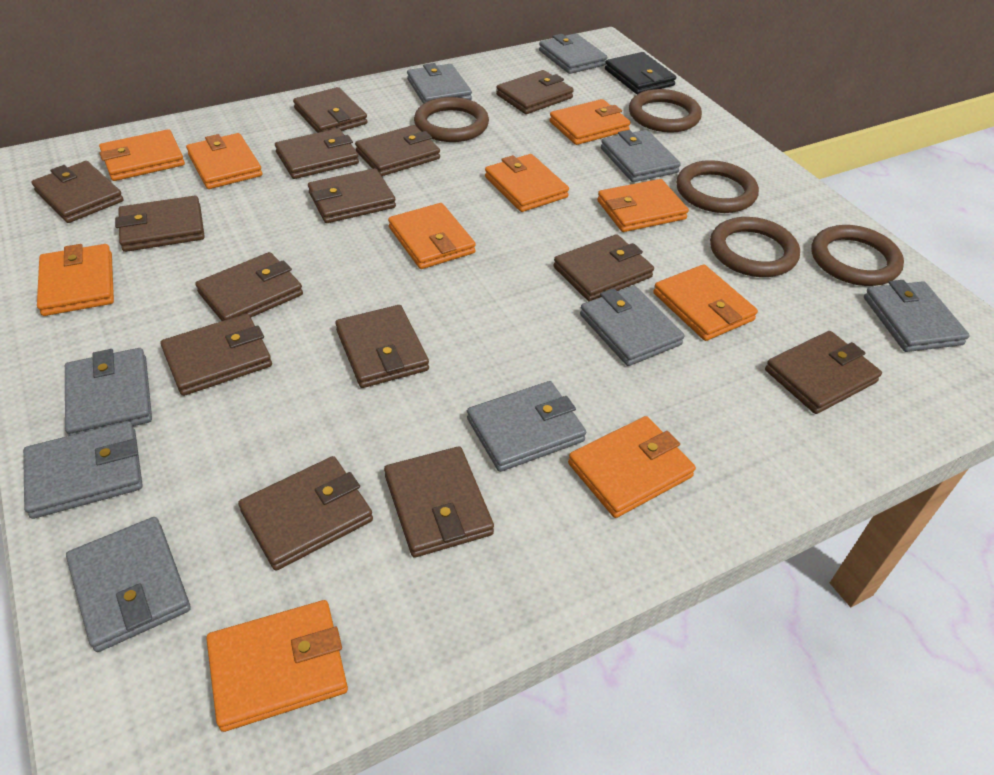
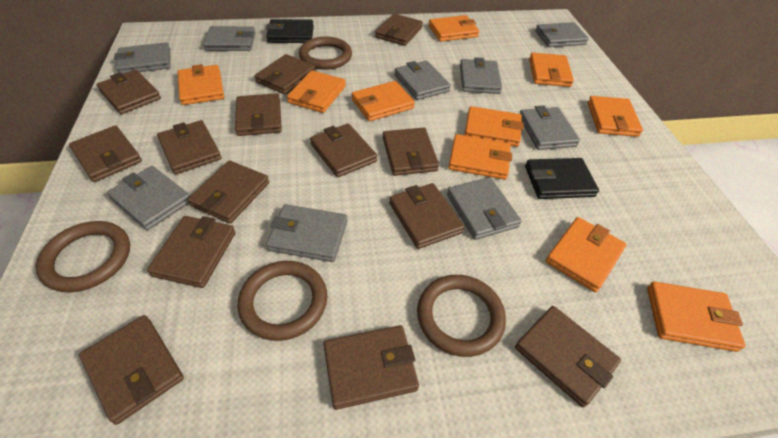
black wallet: 1 -> 2
brown ring: 5 -> 4

